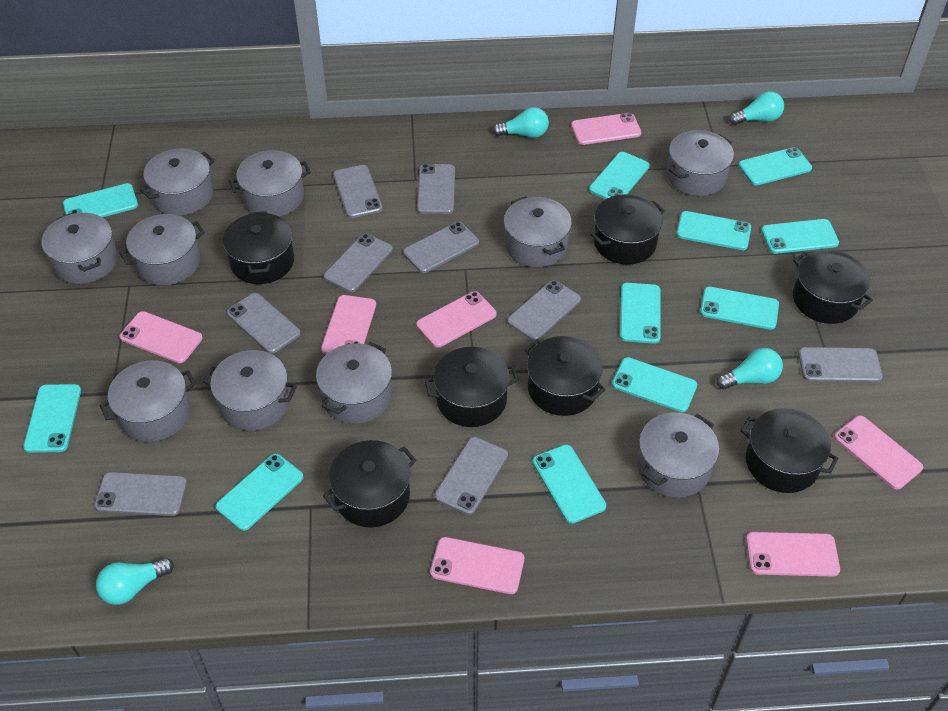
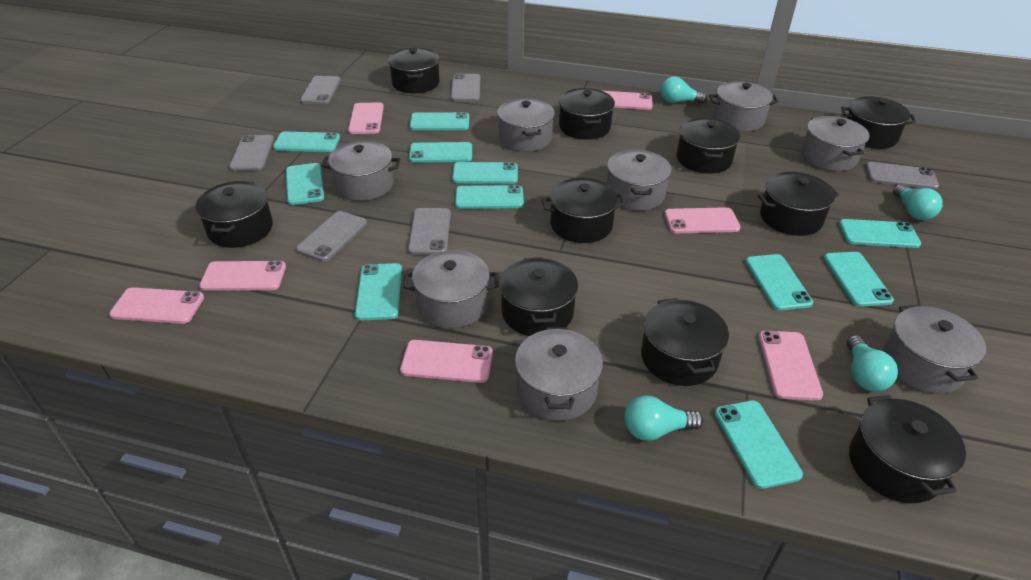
black pot: 7 -> 10
grey phone: 9 -> 6
grey pot: 10 -> 8

